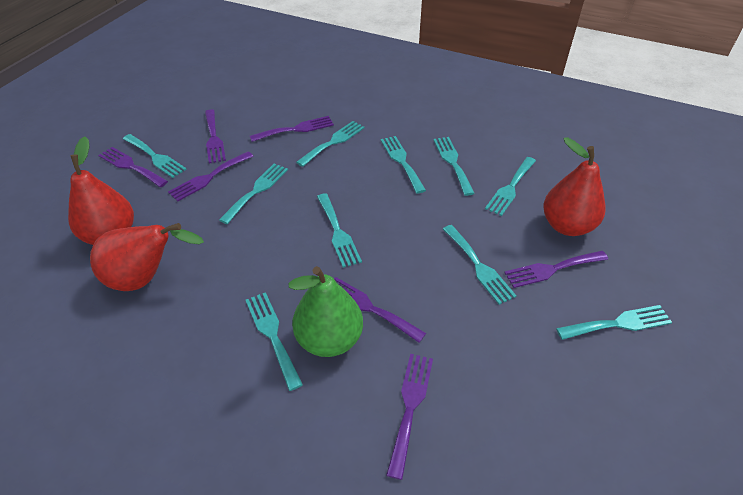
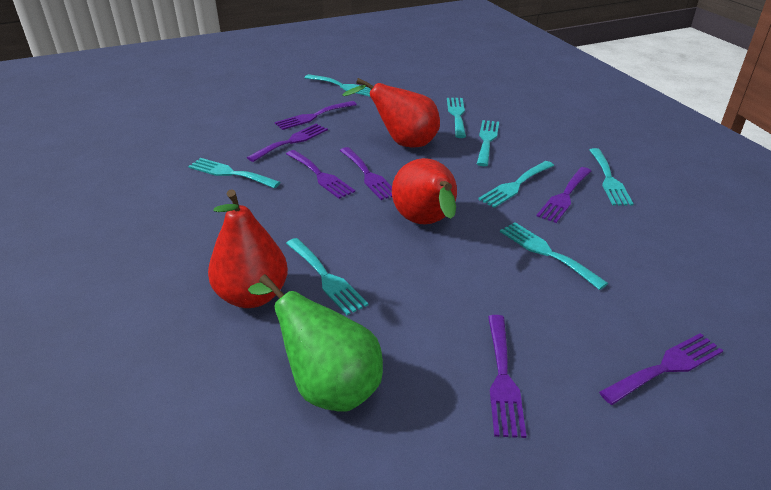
turquoise fork: 10 -> 8

